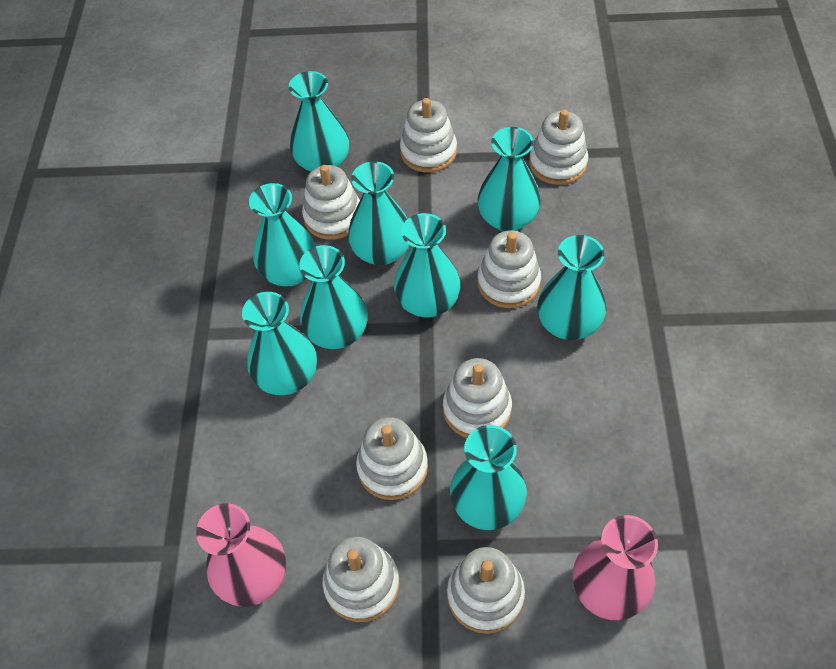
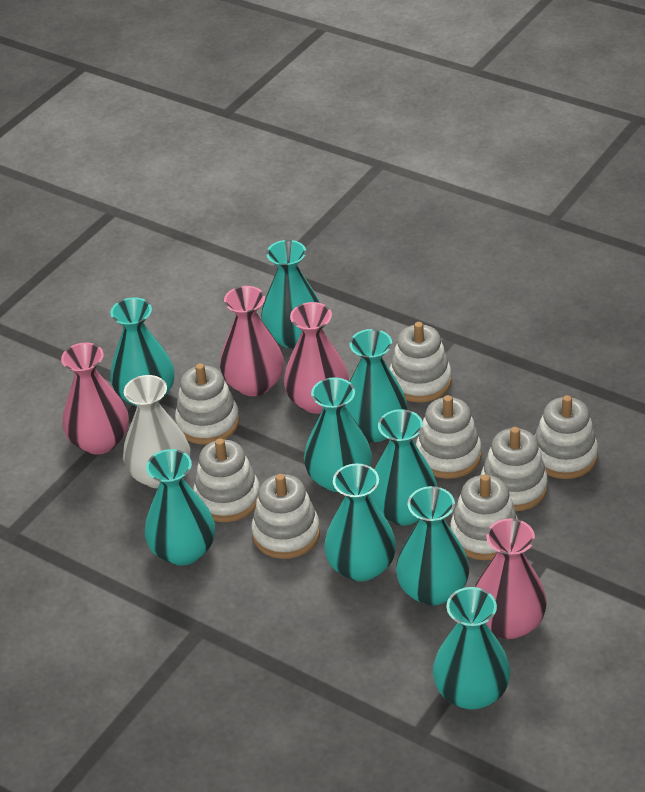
pink vase: 2 -> 4
white vase: 0 -> 1

